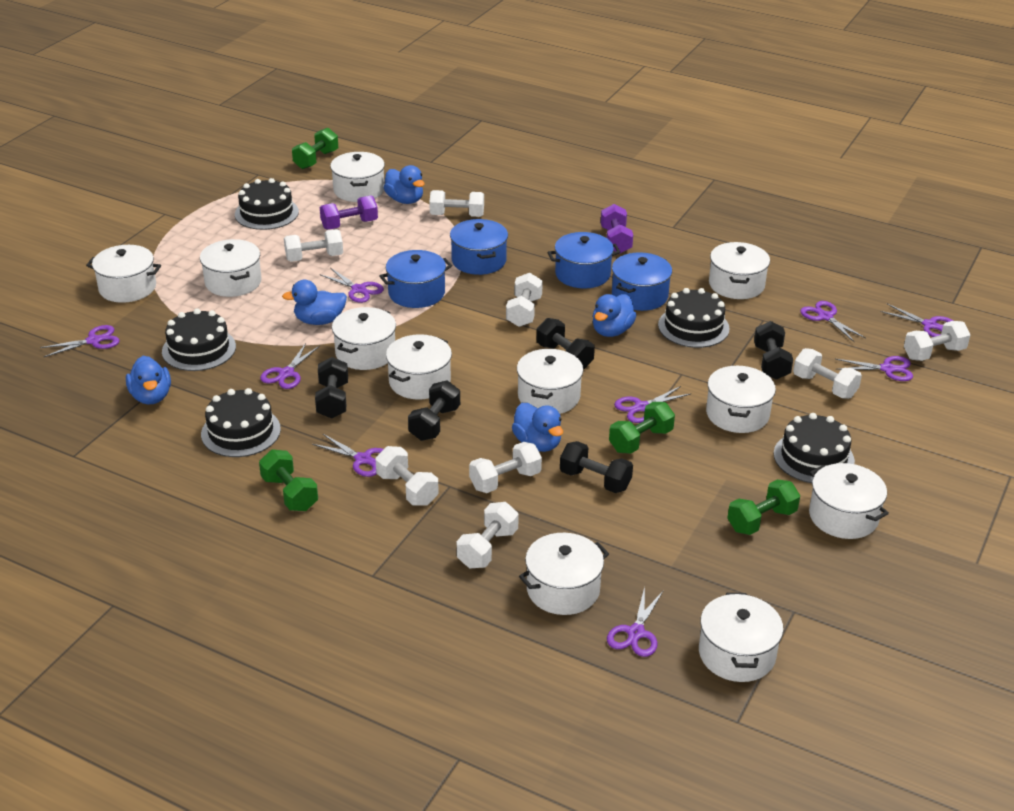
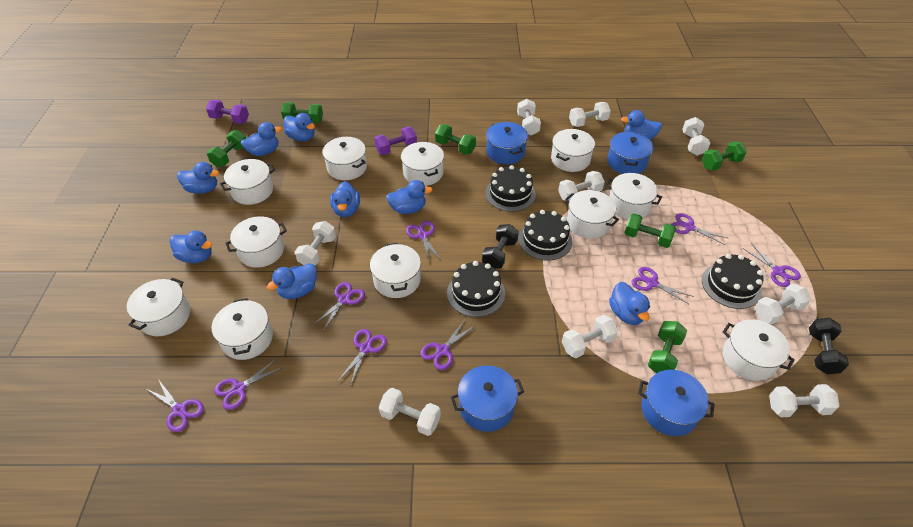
black cake: 5 -> 4
black dumbbell: 5 -> 2
blue duck: 5 -> 9
green dumbbell: 4 -> 6
white dumbbell: 8 -> 9

